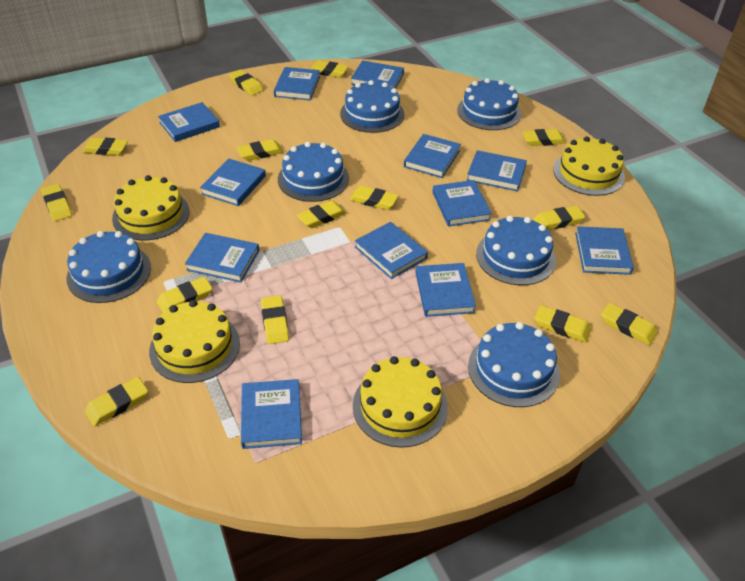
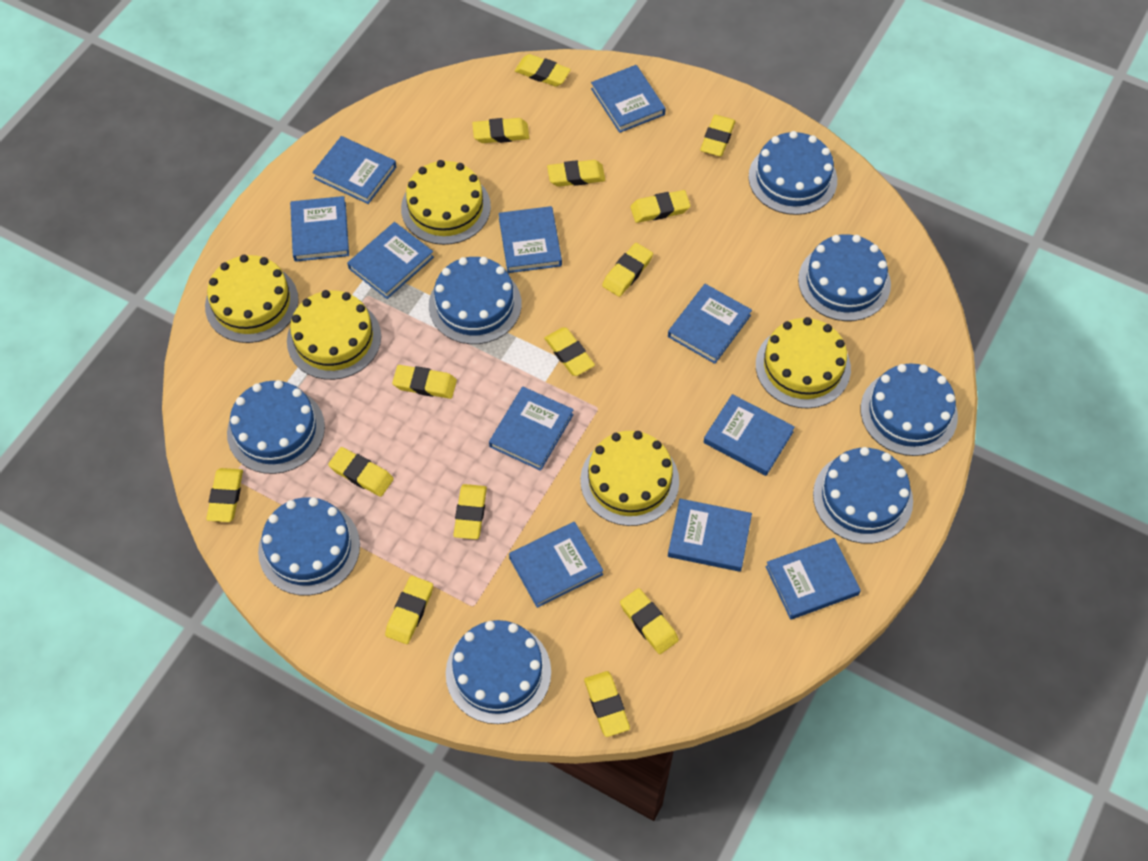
blue book: 12 -> 11
blue cake: 6 -> 8
yellow cake: 4 -> 5

